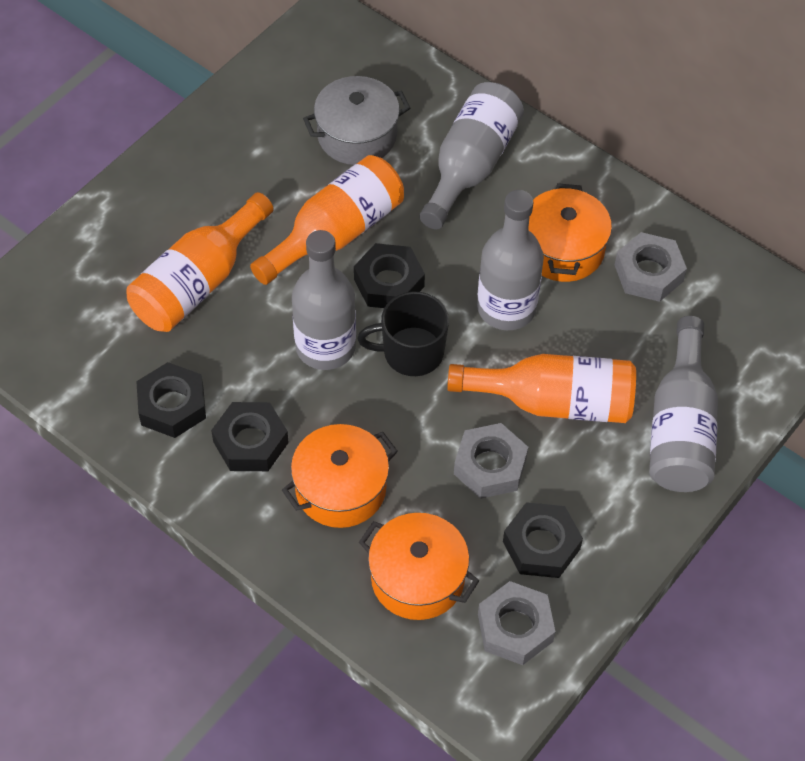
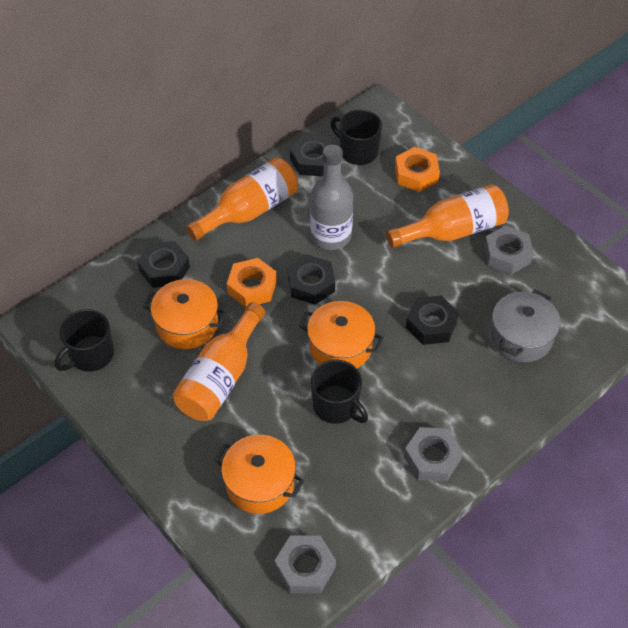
black mug: 1 -> 3
grey bottle: 4 -> 1
orange nut: 0 -> 2

